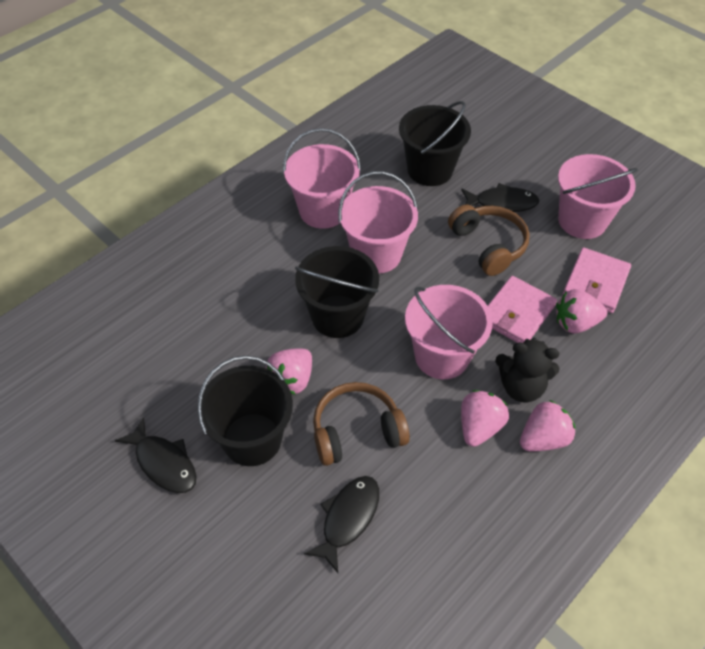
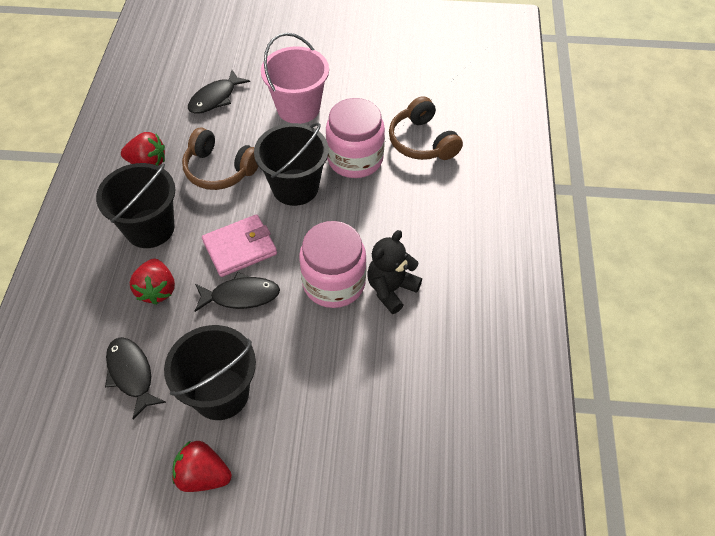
pink bucket: 4 -> 1
pink jar: 0 -> 2
pink strawberry: 4 -> 0
pink wallet: 2 -> 1
red strawberry: 0 -> 3

